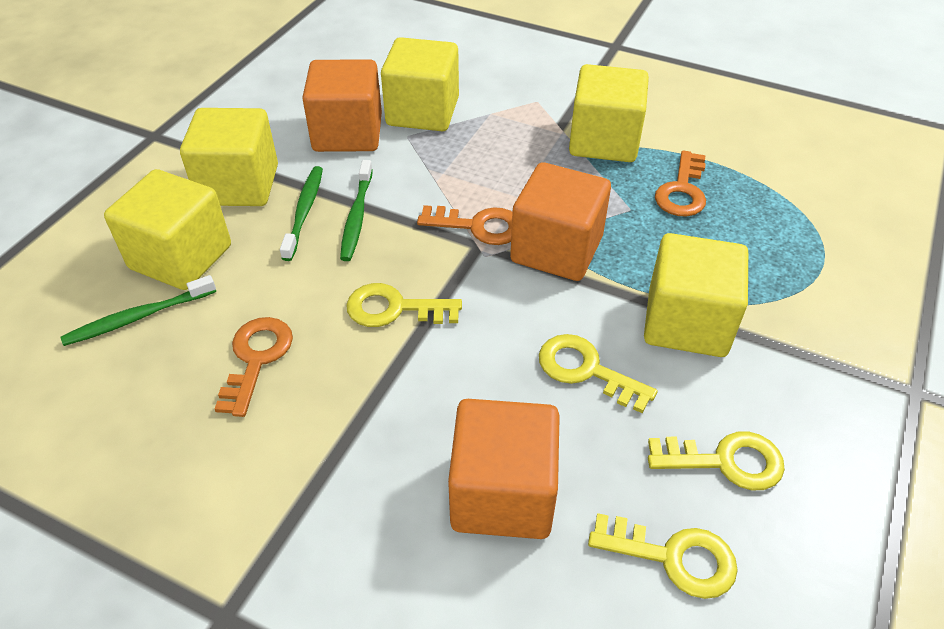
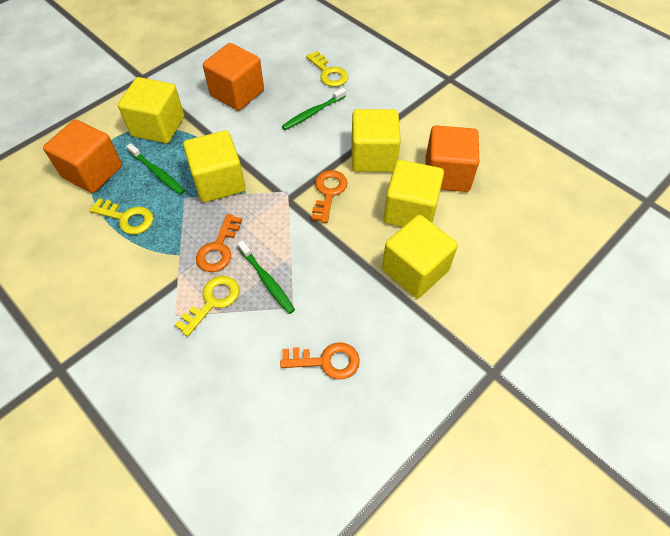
yellow key: 4 -> 3

